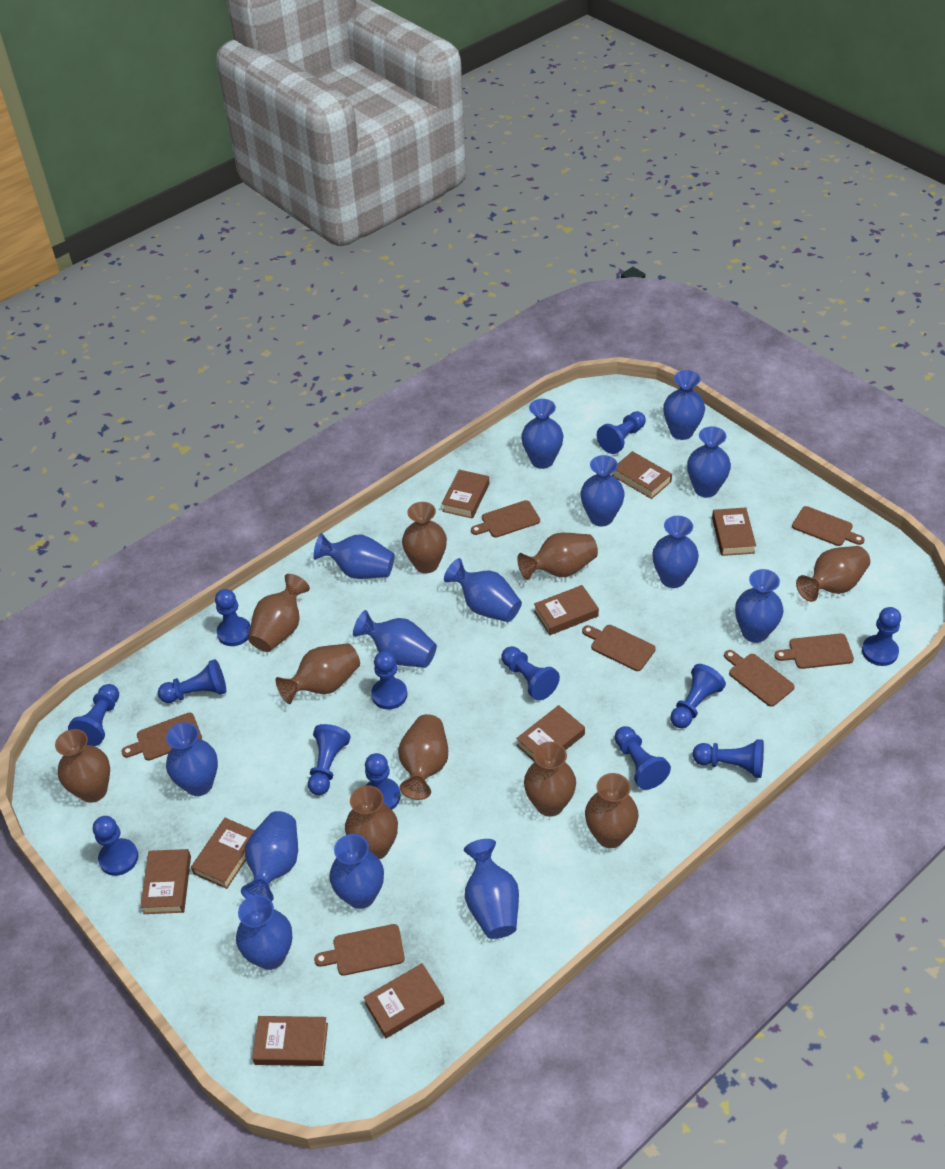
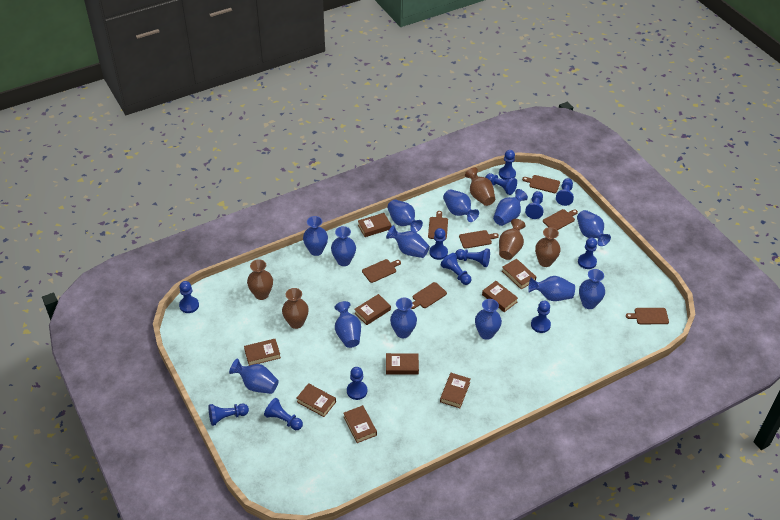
blue vase: 14 -> 13
brown vase: 10 -> 5

